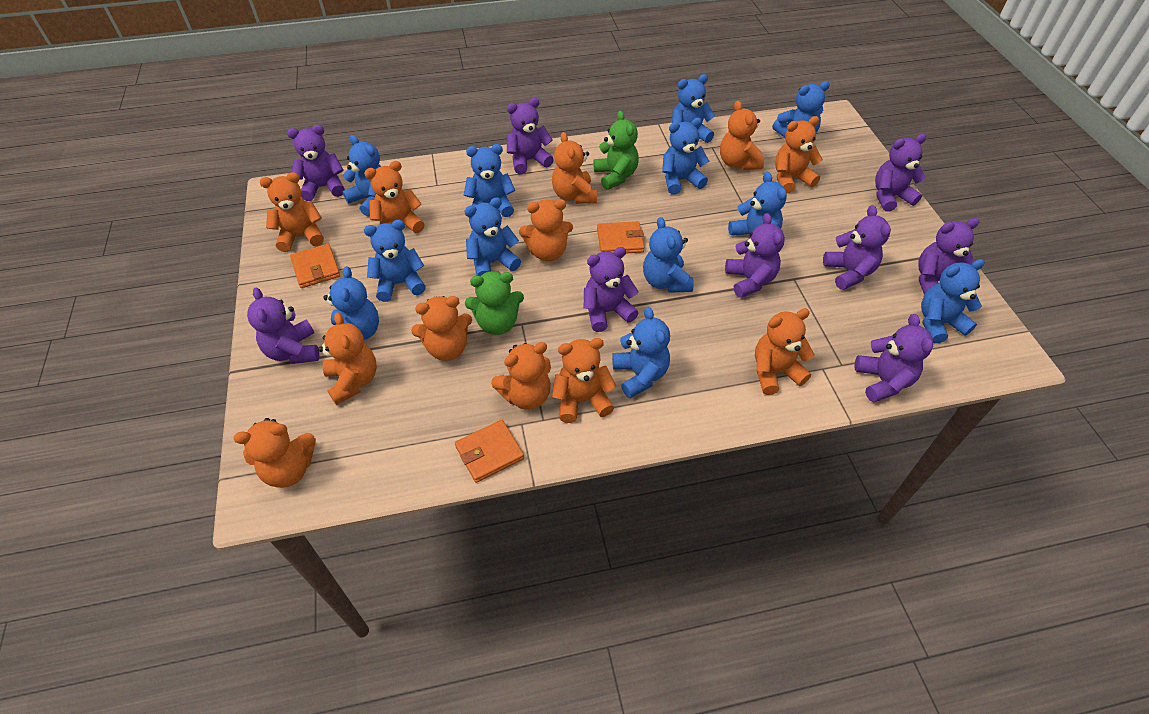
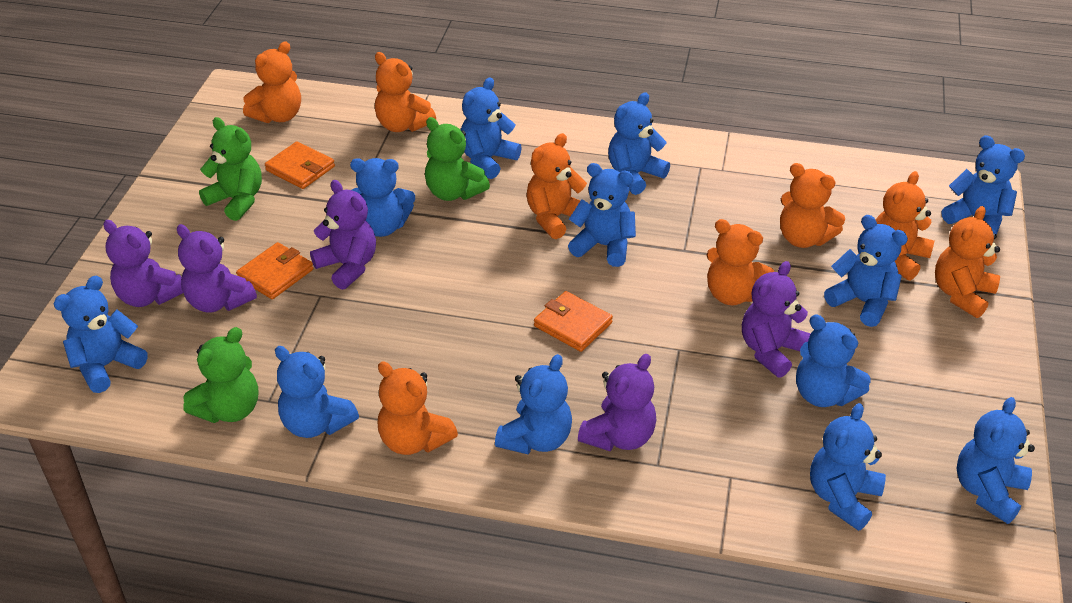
green teddy bear: 2 -> 3
orange teddy bear: 12 -> 8
purple teddy bear: 9 -> 5

